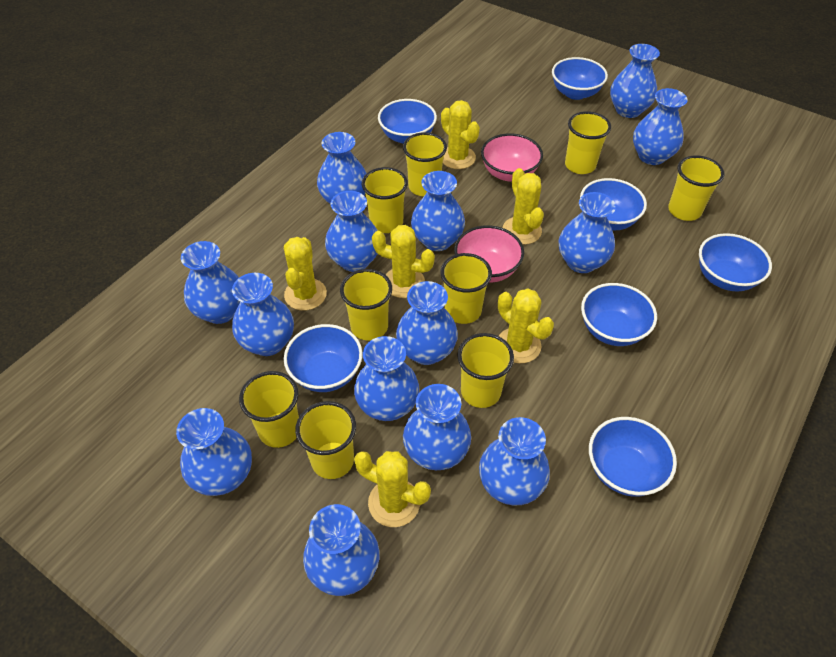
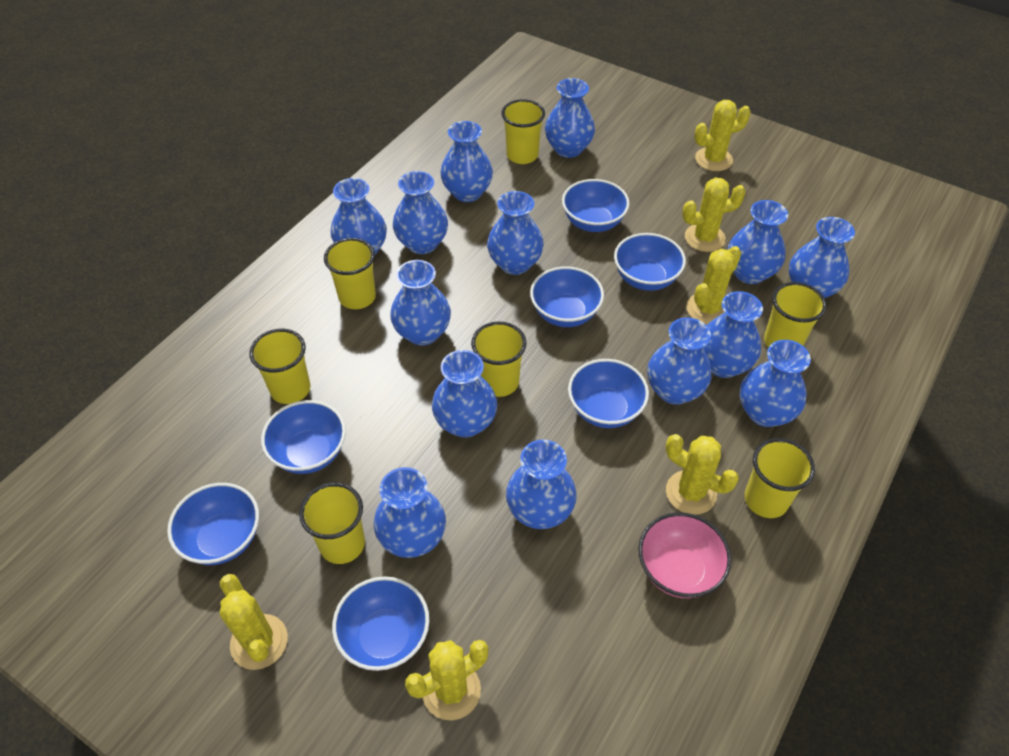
pink bowl: 2 -> 1
yellow cup: 9 -> 7

